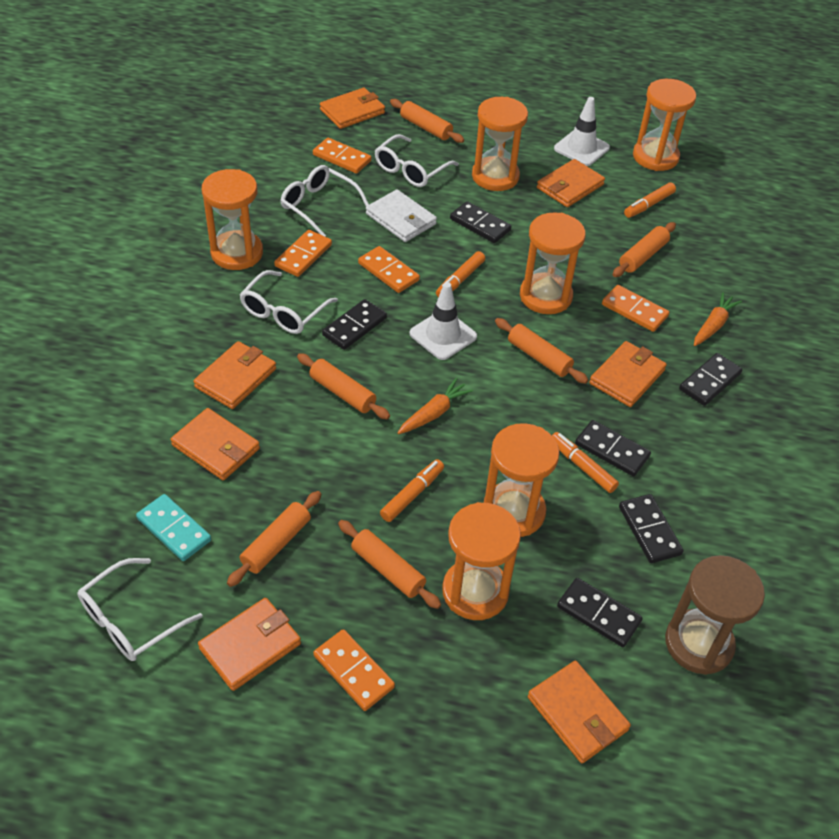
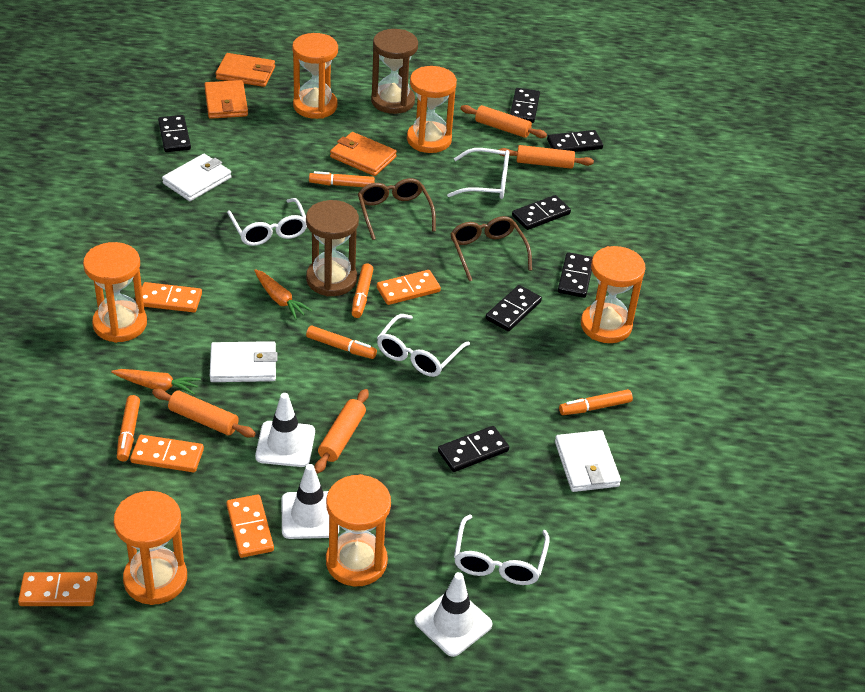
black domino: 6 -> 7
brown glasses: 0 -> 2
brown hourglass: 1 -> 2
orange marker: 4 -> 5
orange rolling pin: 6 -> 4
orange wallet: 7 -> 3
turquoise domino: 1 -> 0
white traffic cone: 2 -> 3
white wallet: 1 -> 3

